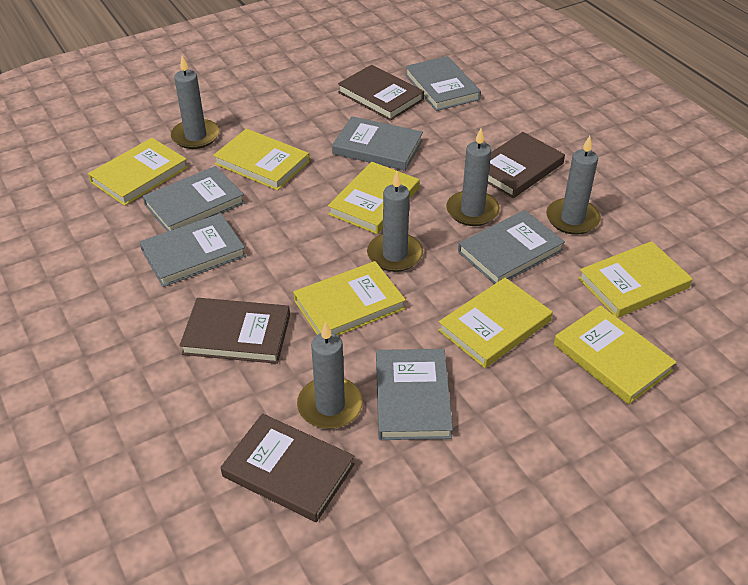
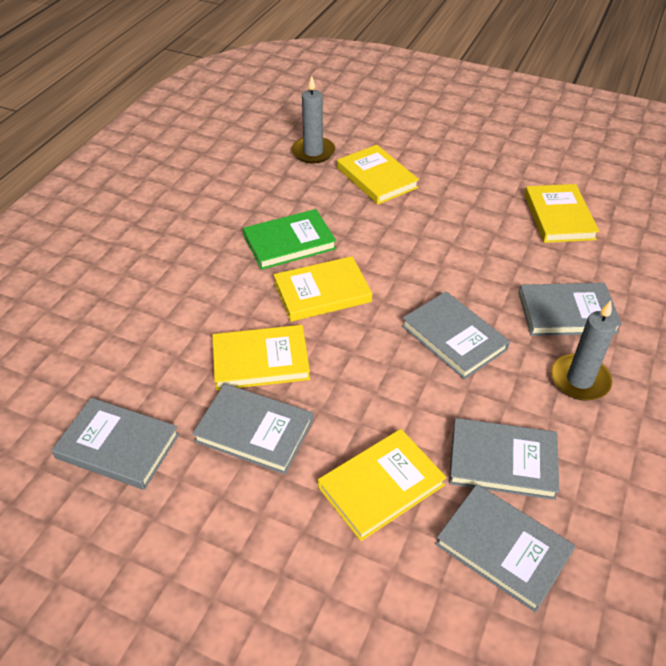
brown book: 4 -> 0
green book: 0 -> 1
grey candle: 5 -> 2
yellow book: 7 -> 5

